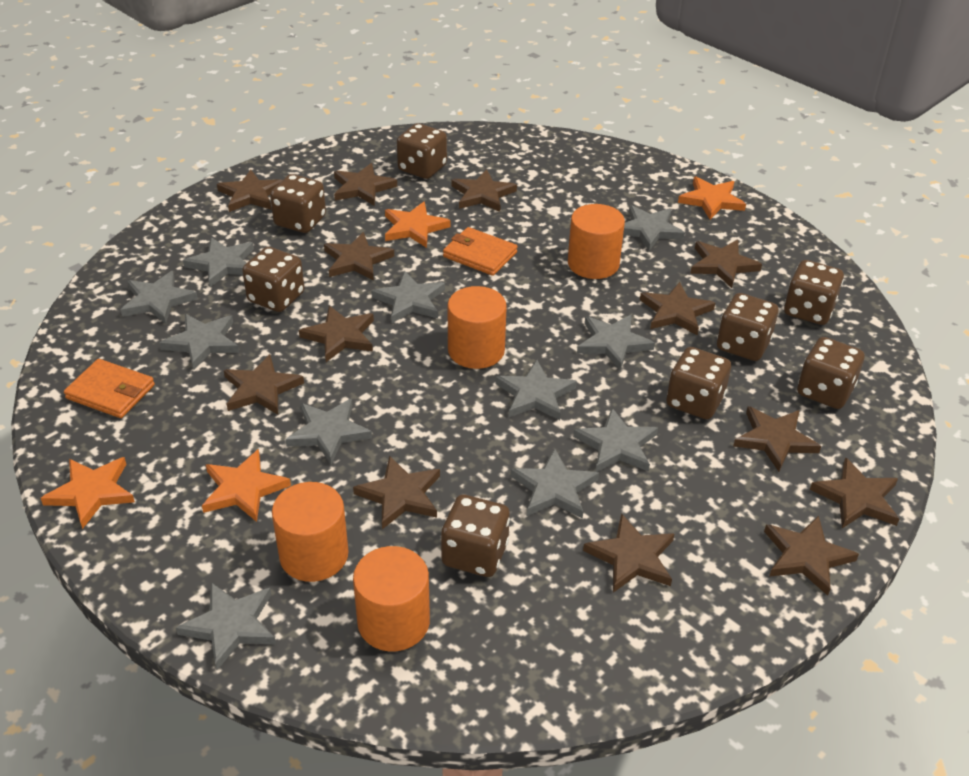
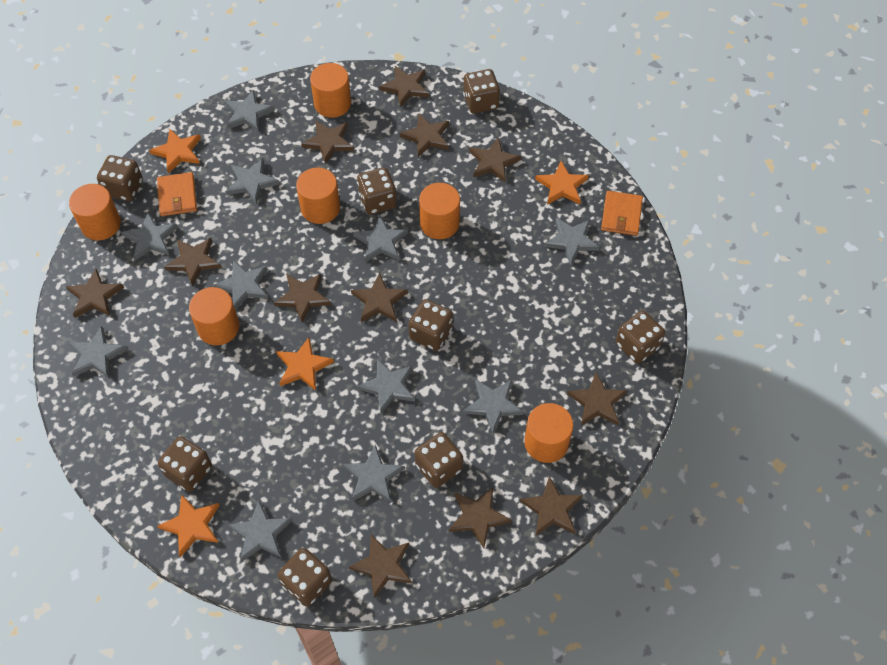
brown star: 13 -> 12
orange cylinder: 4 -> 6

